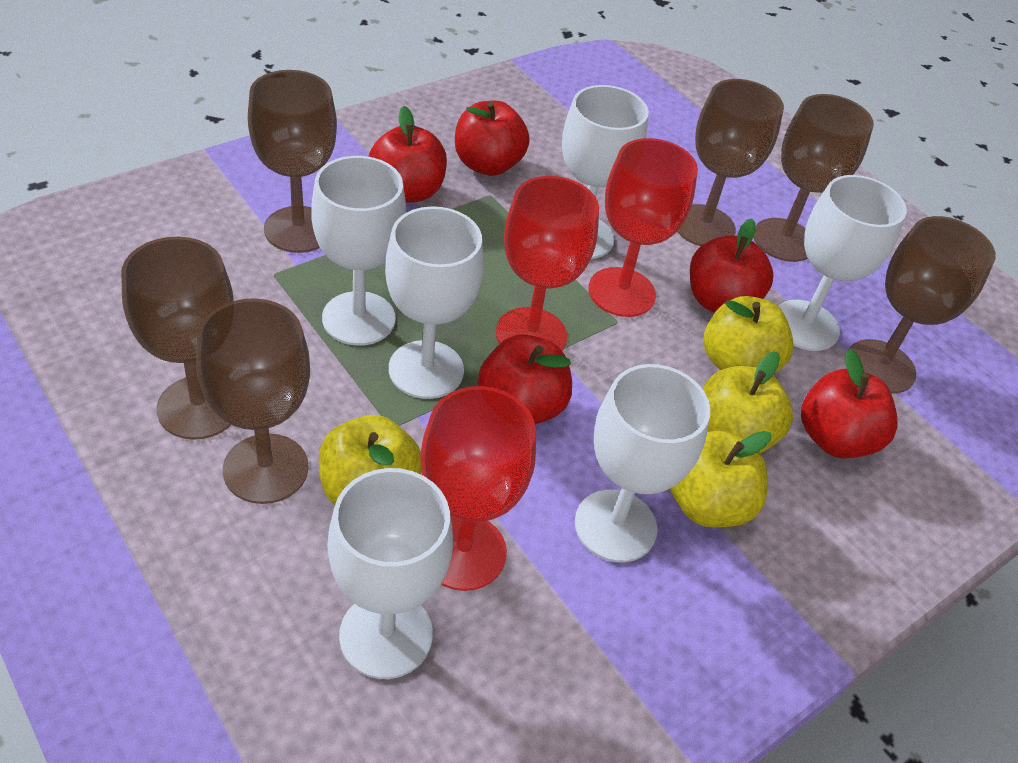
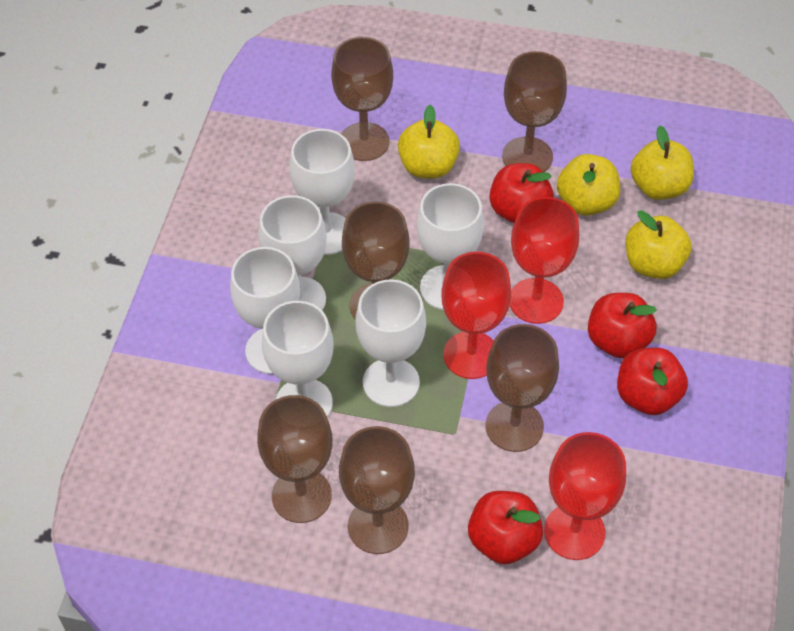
red apple: 5 -> 4

